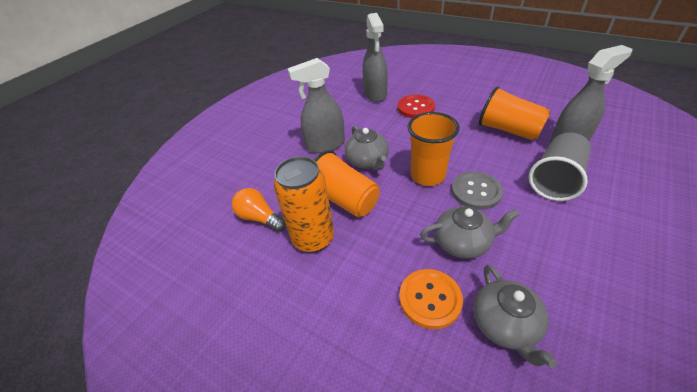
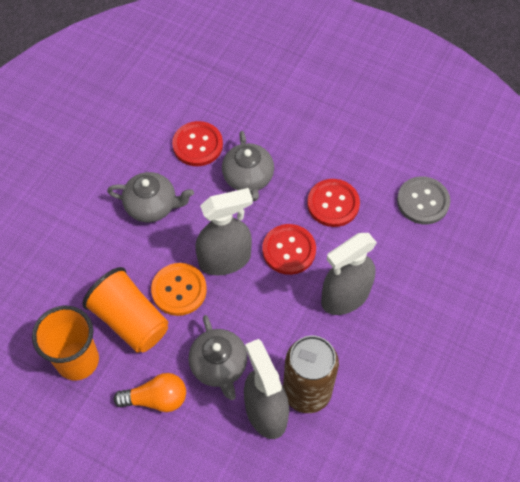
brown can: 0 -> 1
grey cup: 1 -> 0
orange can: 1 -> 0
orange cup: 3 -> 2
red button: 1 -> 3

